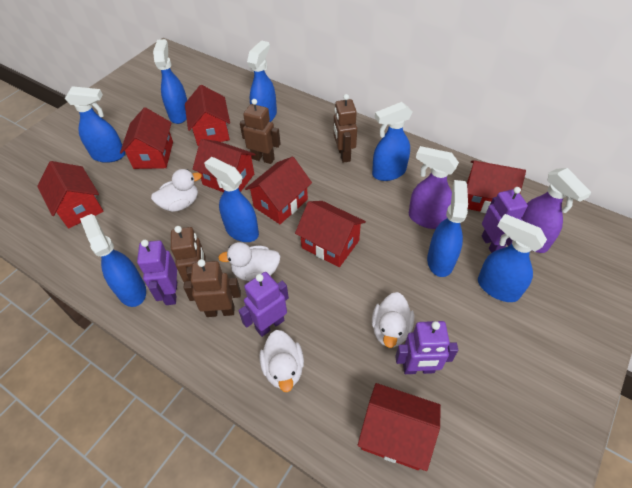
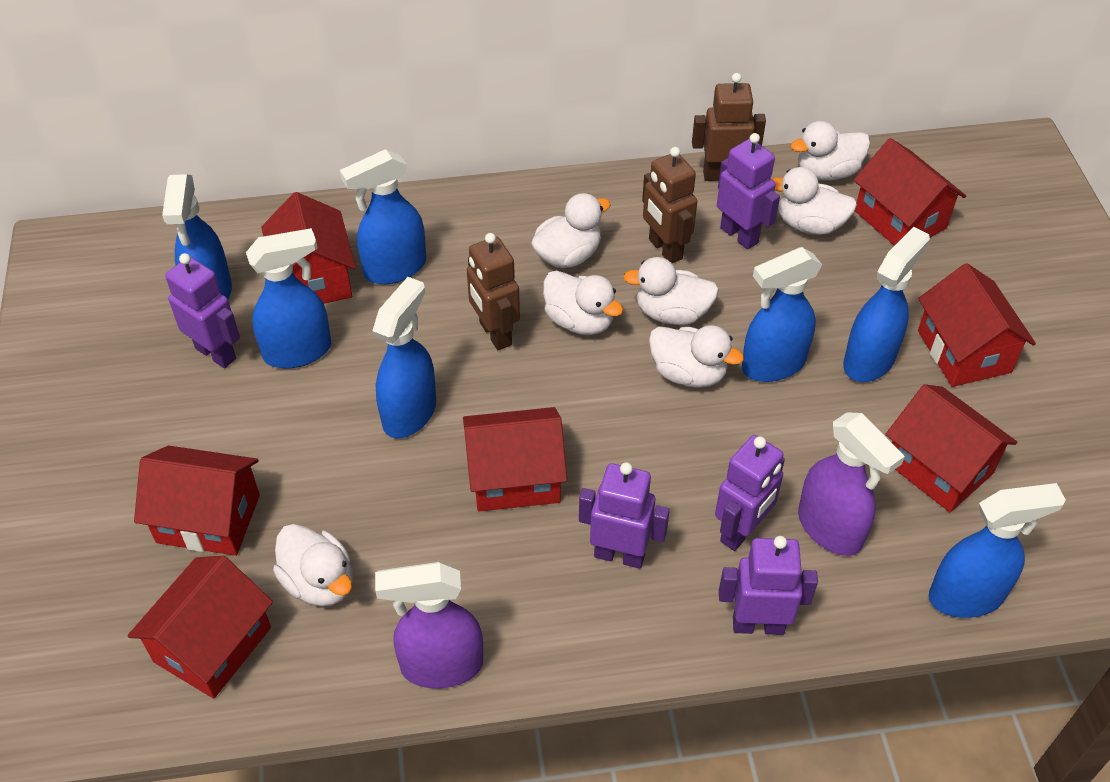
blue spray bottle: 8 -> 7
brown robot: 4 -> 3
purple robot: 4 -> 5
red house: 8 -> 7
white duck: 4 -> 7

